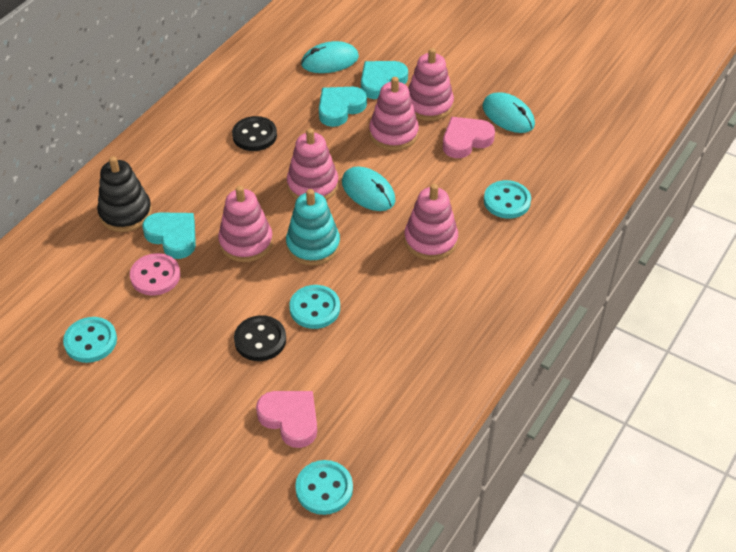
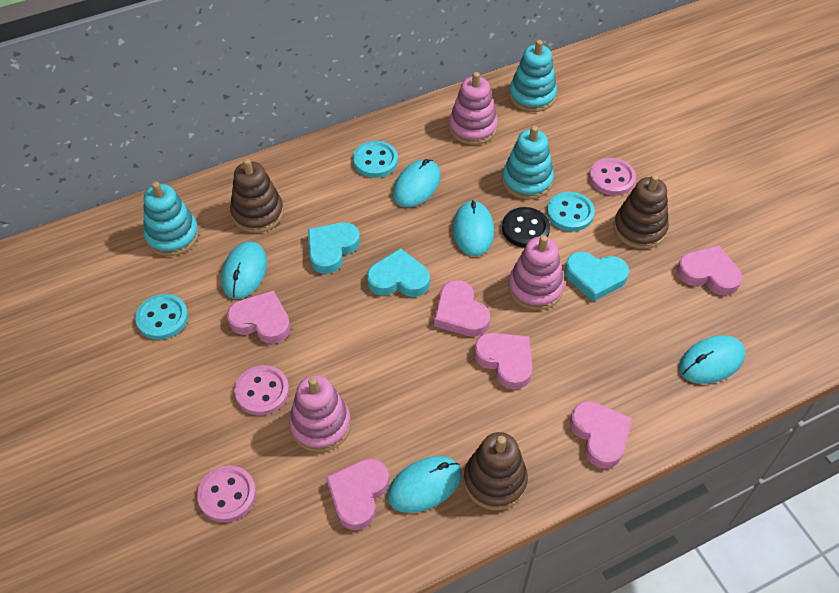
black button: 2 -> 1
black stacking toy: 1 -> 0
brown stacking toy: 0 -> 3
pink button: 1 -> 3
pink heart: 2 -> 6
pink stacking toy: 5 -> 3
turquoise button: 4 -> 3
turquoise mouse: 3 -> 5
turquoise stacking toy: 1 -> 3

